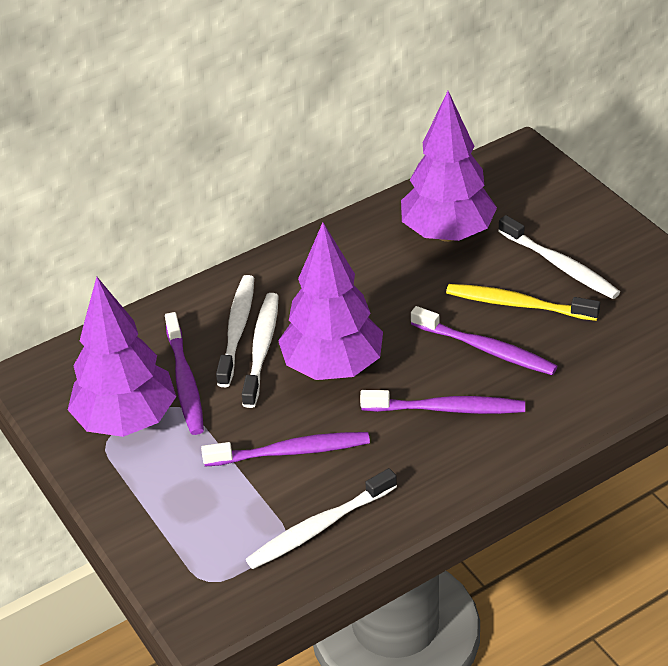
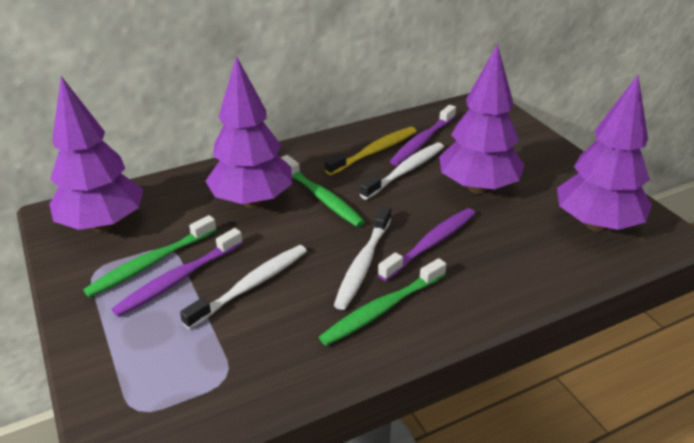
green toothbrush: 0 -> 3
purple toothbrush: 4 -> 3
purple tree: 3 -> 4
white toothbrush: 4 -> 3

